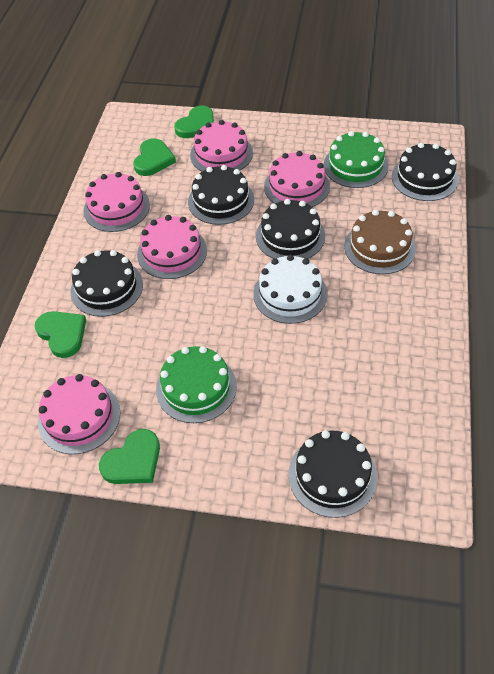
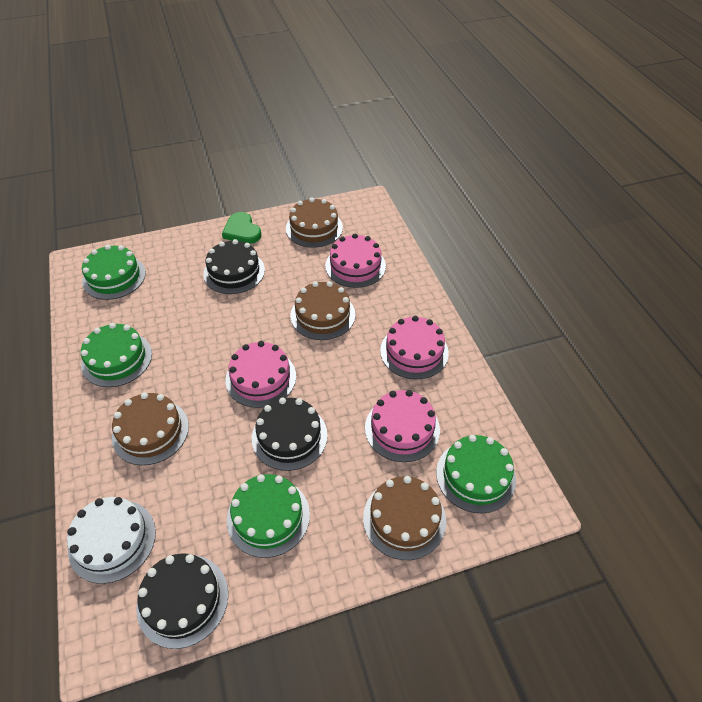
black cake: 5 -> 3
brown cake: 1 -> 4
green cake: 2 -> 4
green heart: 4 -> 1
pink cake: 5 -> 4

